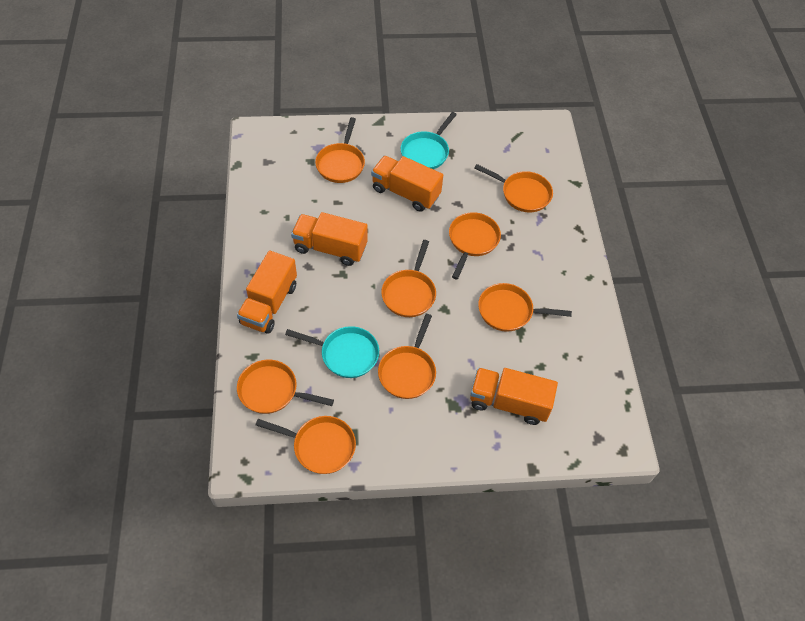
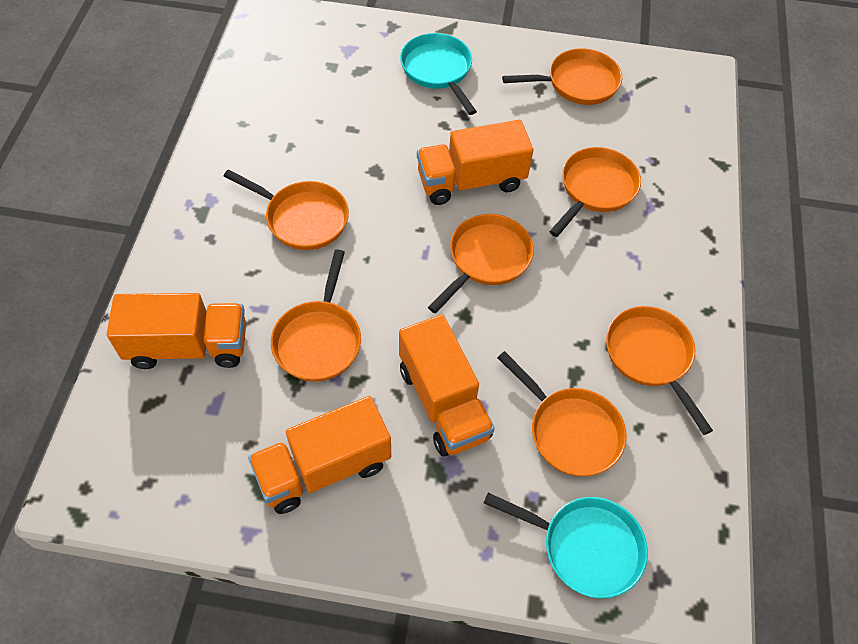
orange pan: 8 -> 7

